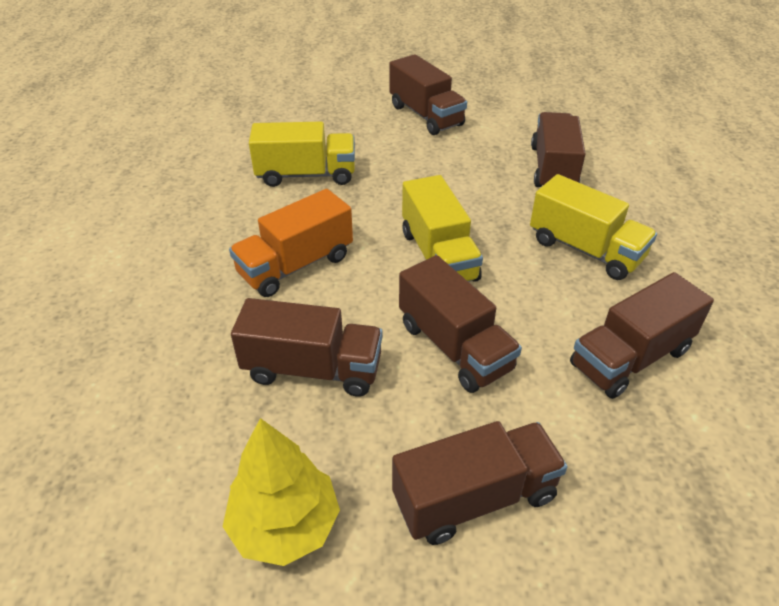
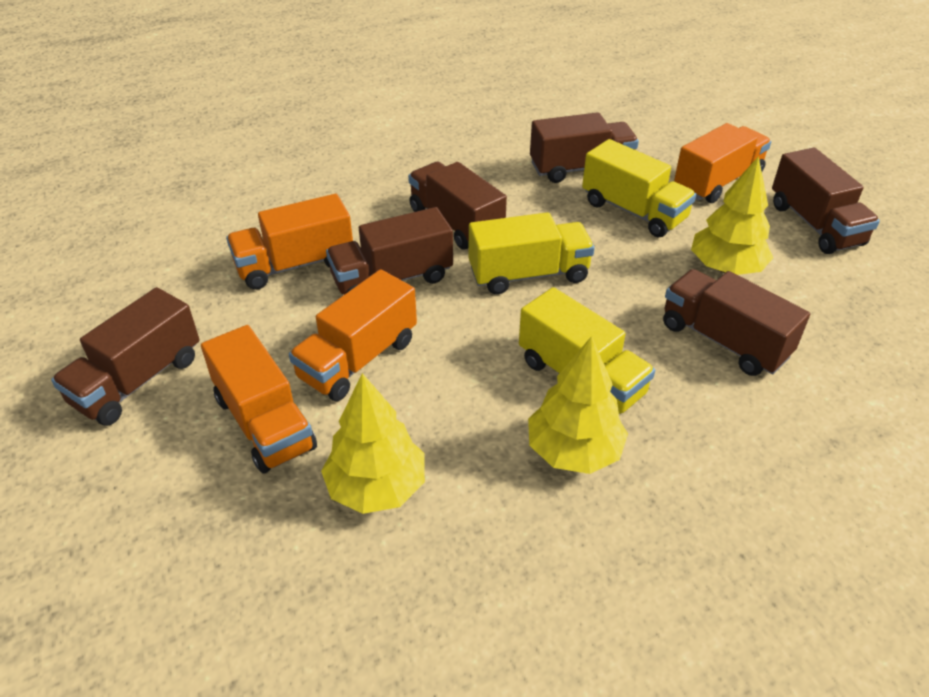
orange truck: 1 -> 4
yellow tree: 1 -> 3

